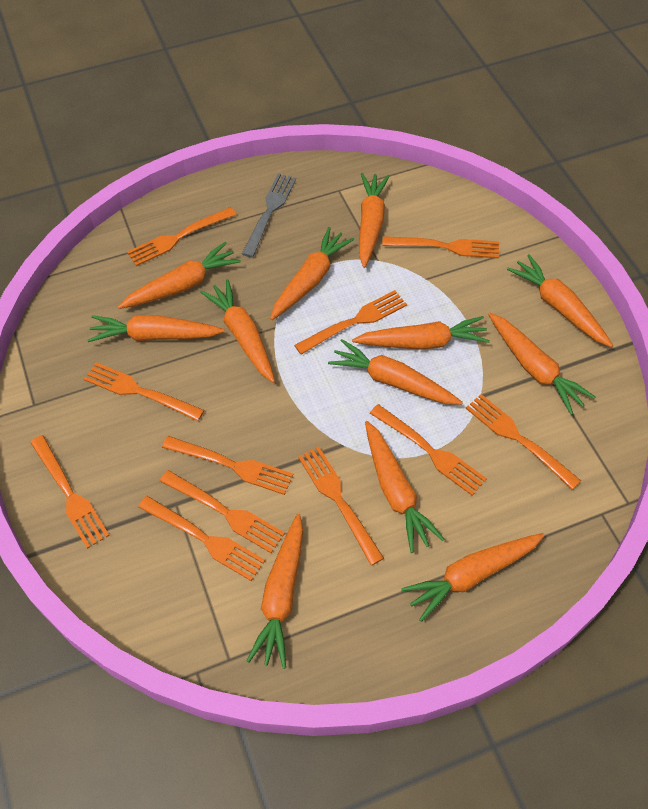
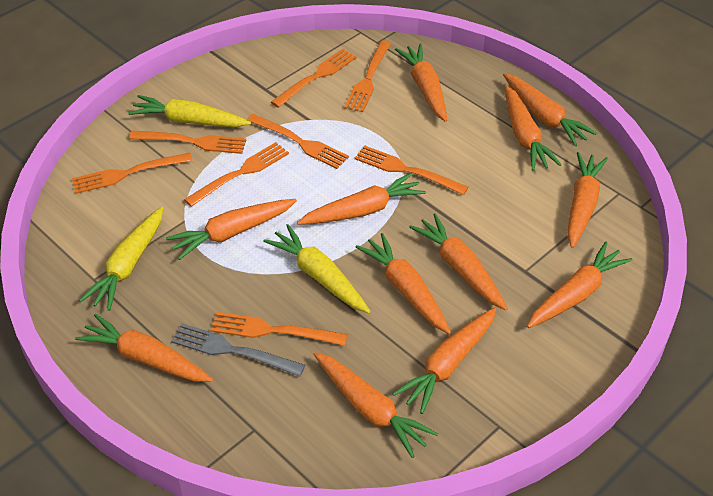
orange fork: 11 -> 8
yellow carrot: 0 -> 3

